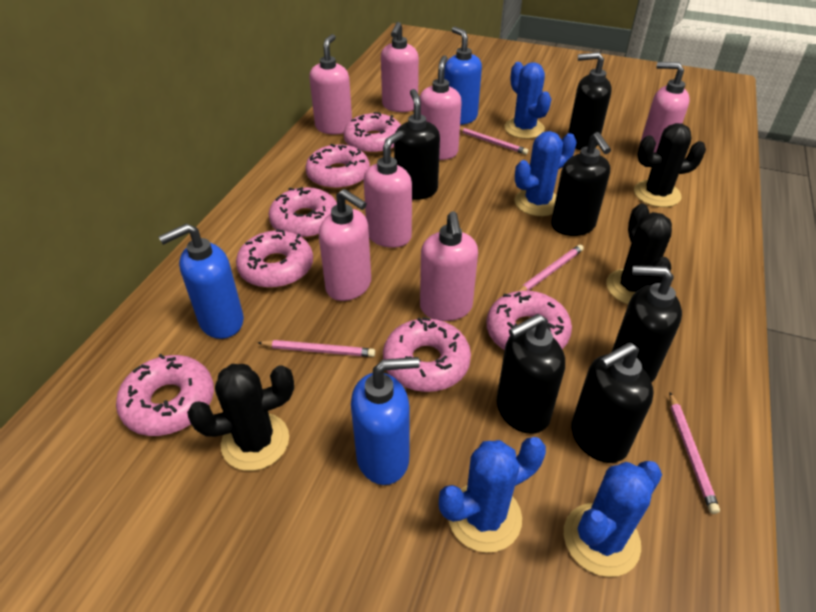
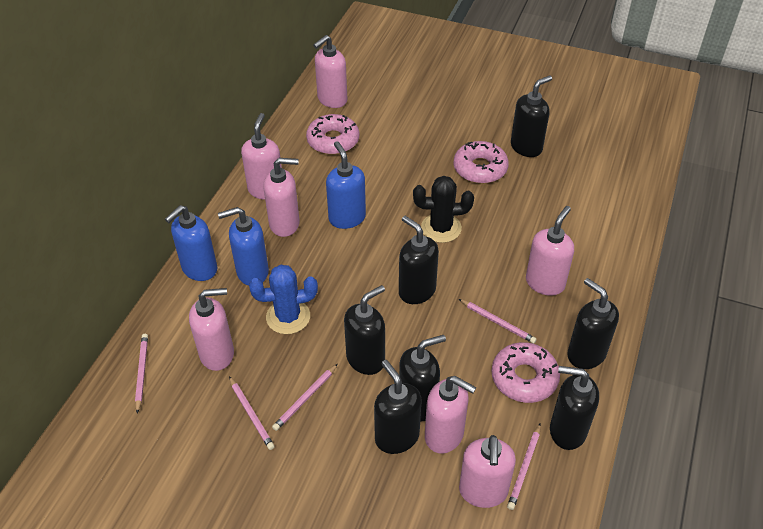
black cactus: 3 -> 1
black soap dispenser: 6 -> 7
blue cactus: 4 -> 1
pink donut: 7 -> 3
pink pencil: 4 -> 5

